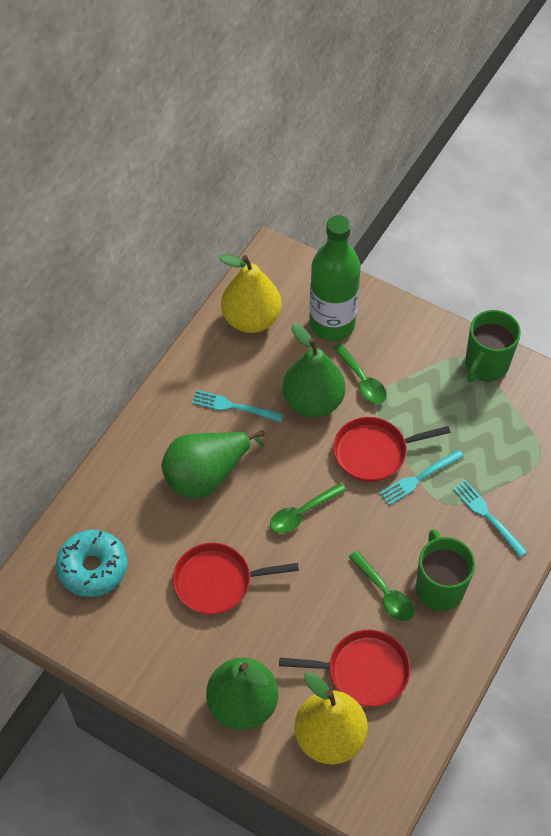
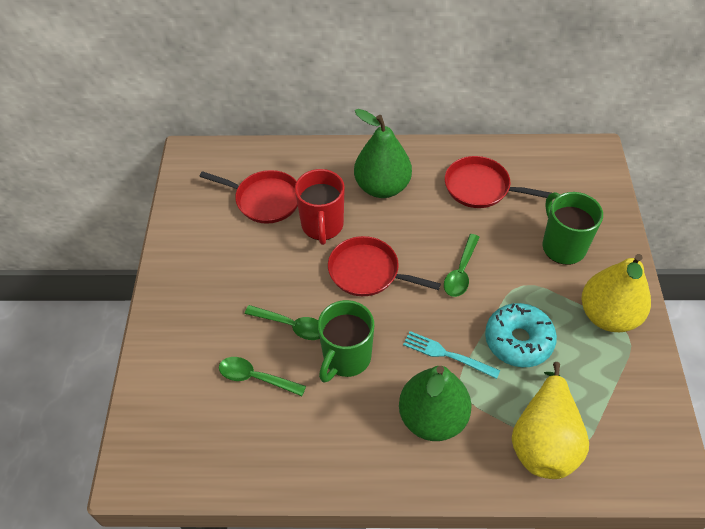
green bottle: 1 -> 0
green pear: 3 -> 2
red mug: 0 -> 1
turquoise fork: 3 -> 1

